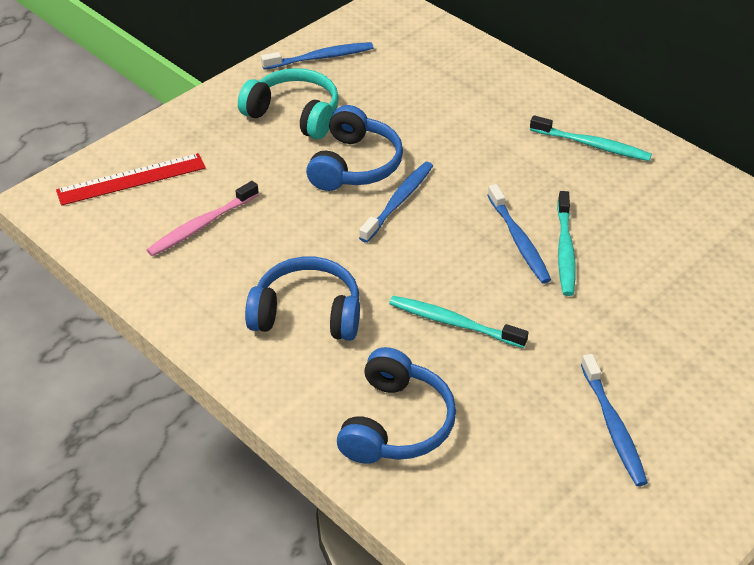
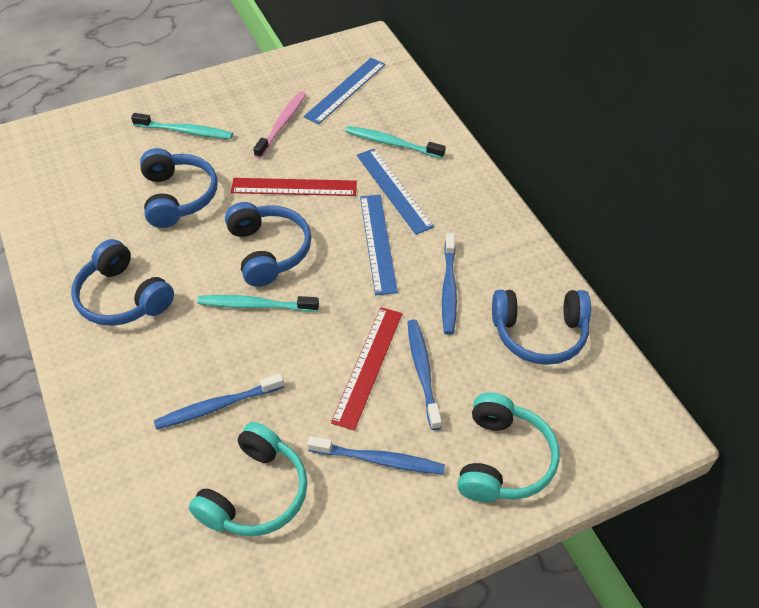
blue headphones: 3 -> 4
blue ruler: 0 -> 3
red ruler: 1 -> 2
turquoise headphones: 1 -> 2

